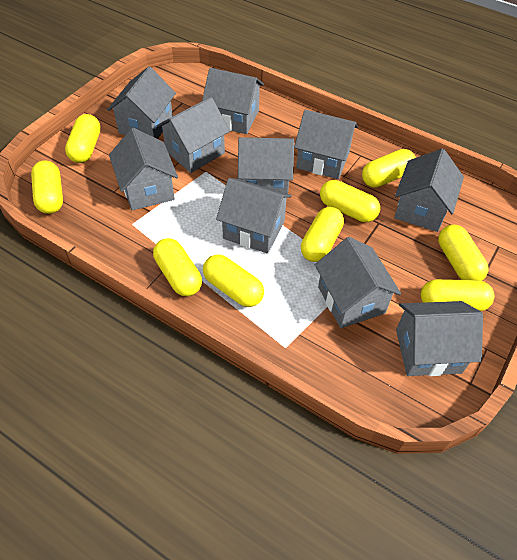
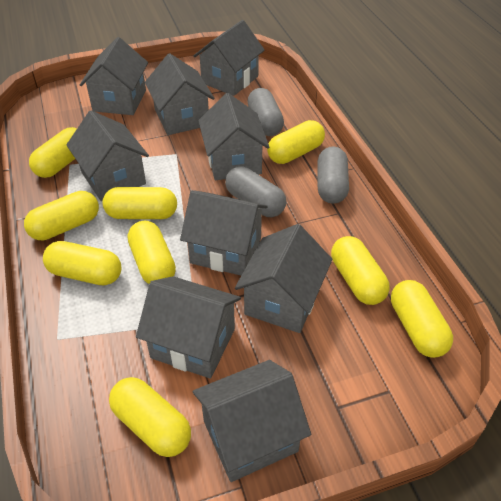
grey capsule: 0 -> 3
grey house: 10 -> 9

